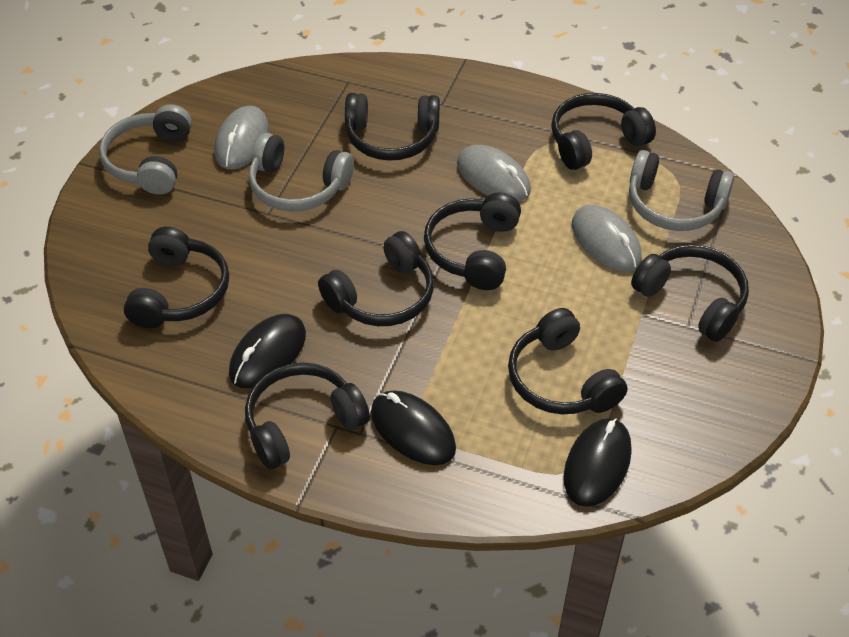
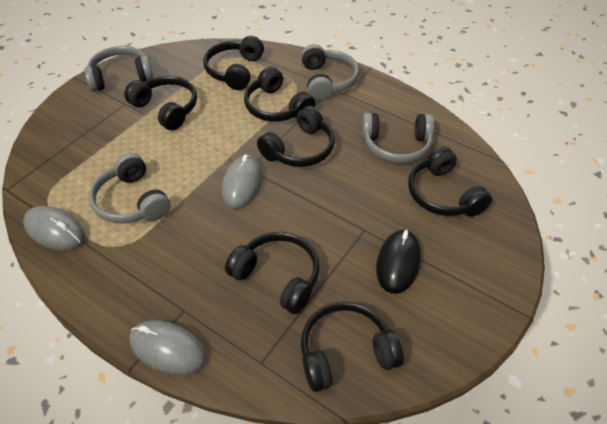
black headphones: 8 -> 7
black mouse: 3 -> 1
grey headphones: 3 -> 4

